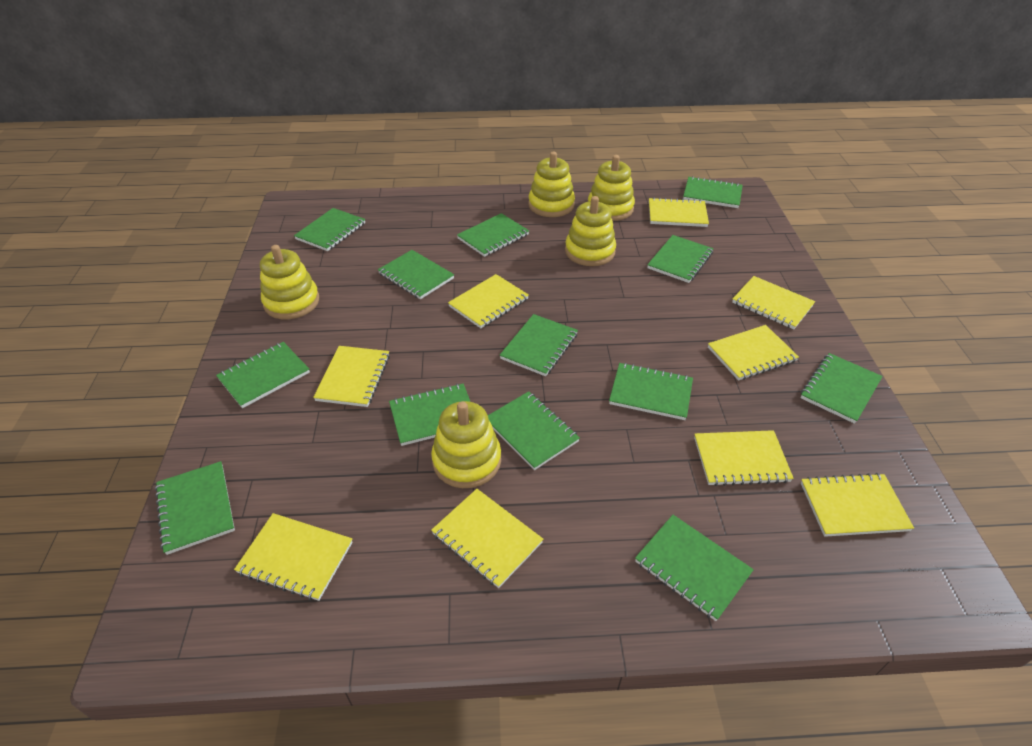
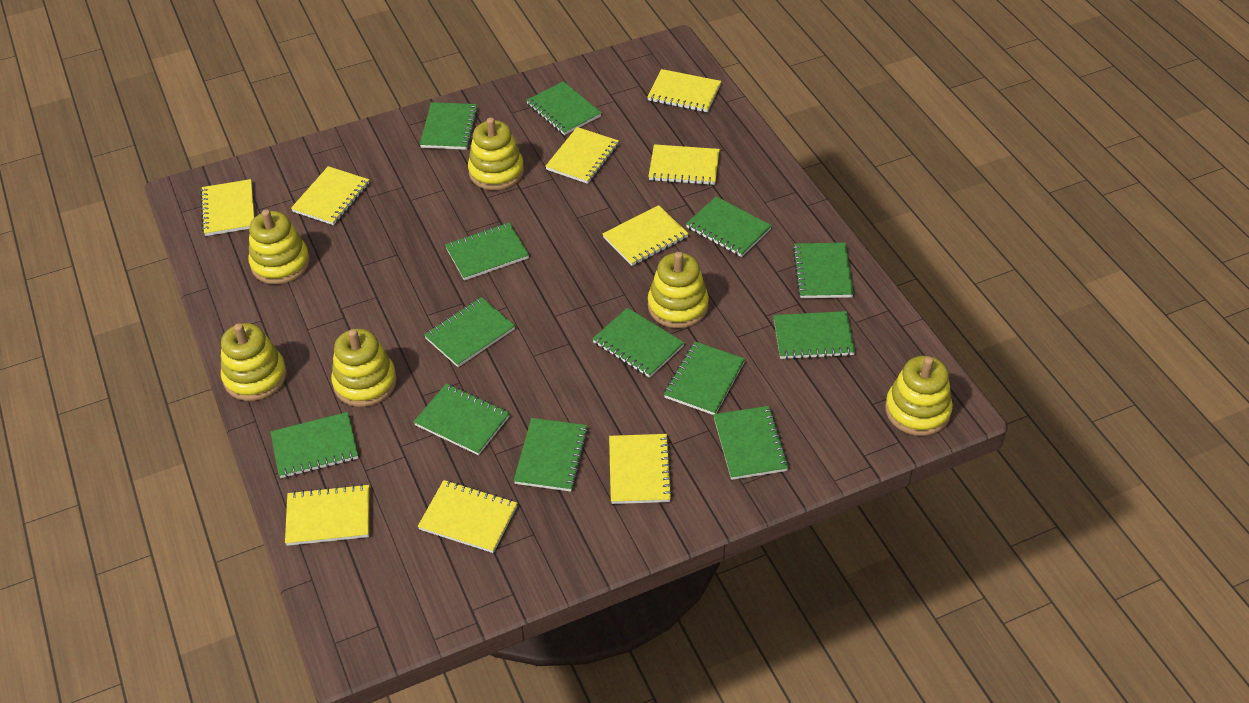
yellow stacking toy: 5 -> 6

